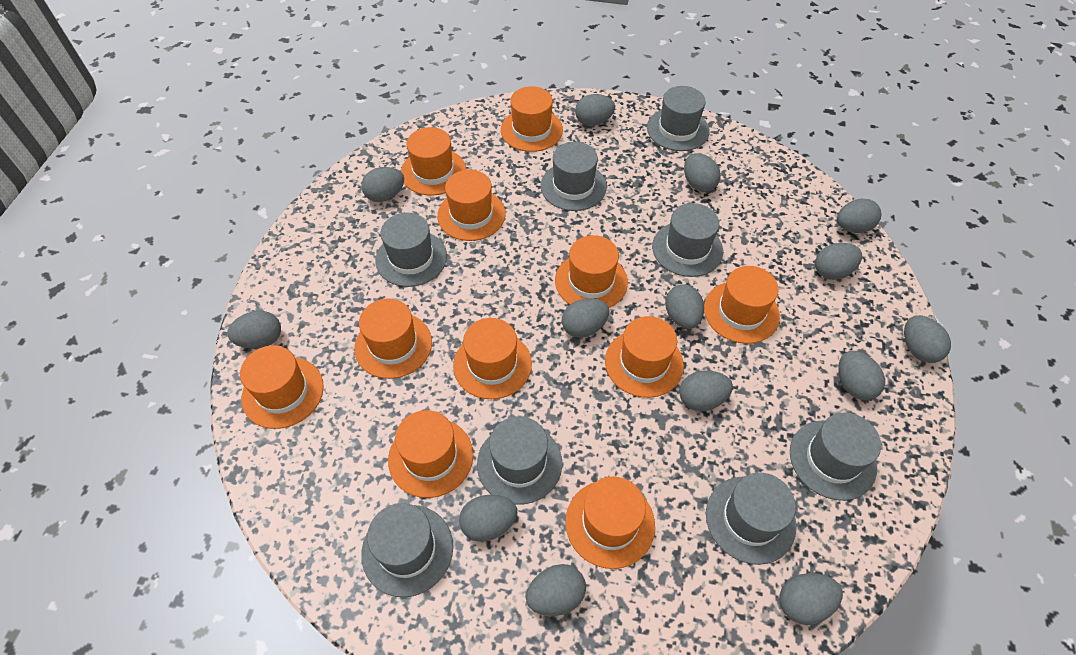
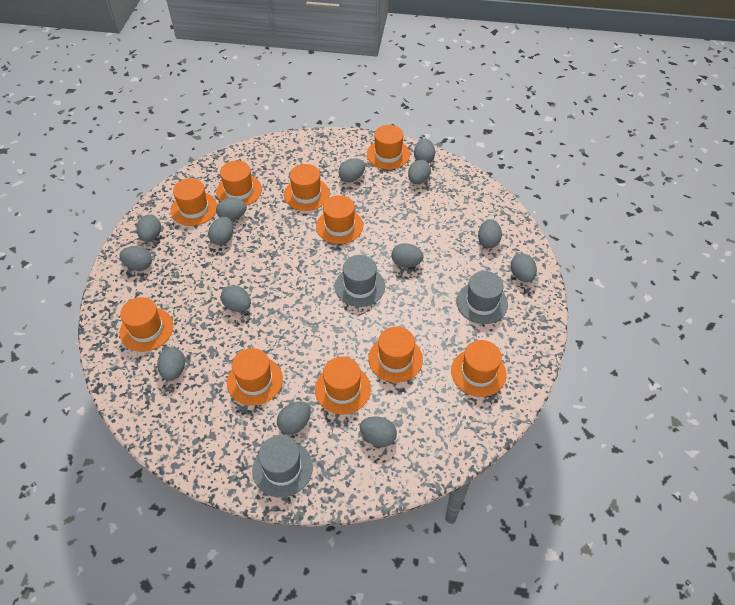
grey hat: 8 -> 3
orange hat: 11 -> 10

